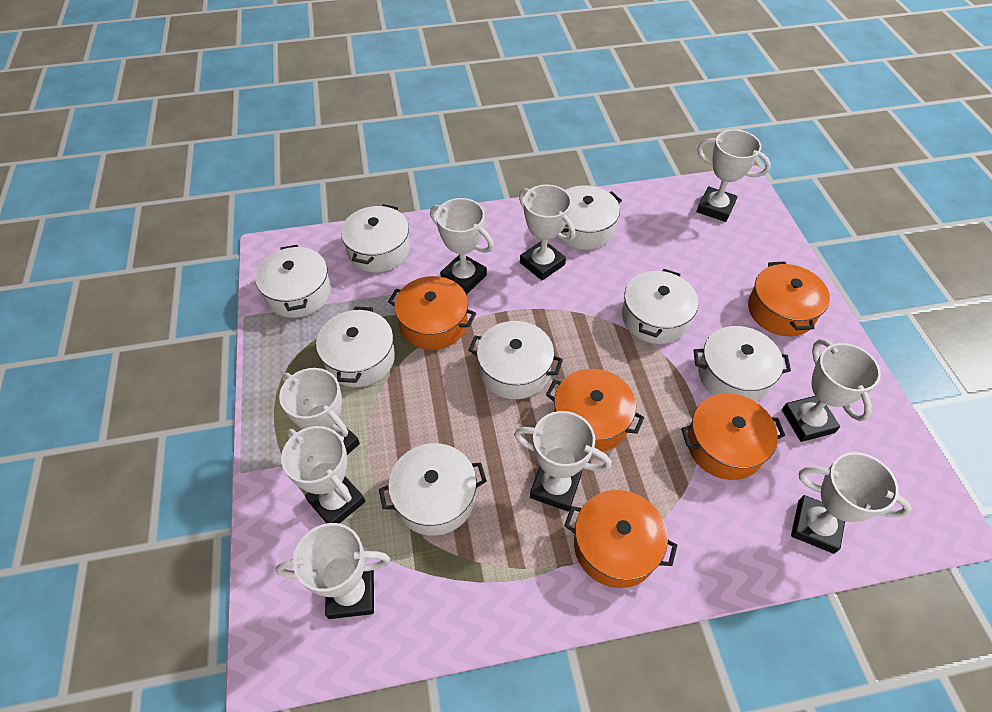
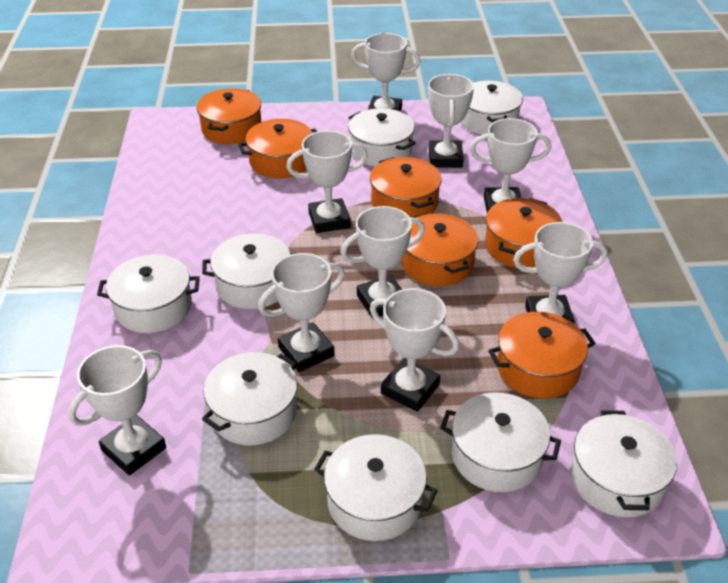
orange pot: 5 -> 6

